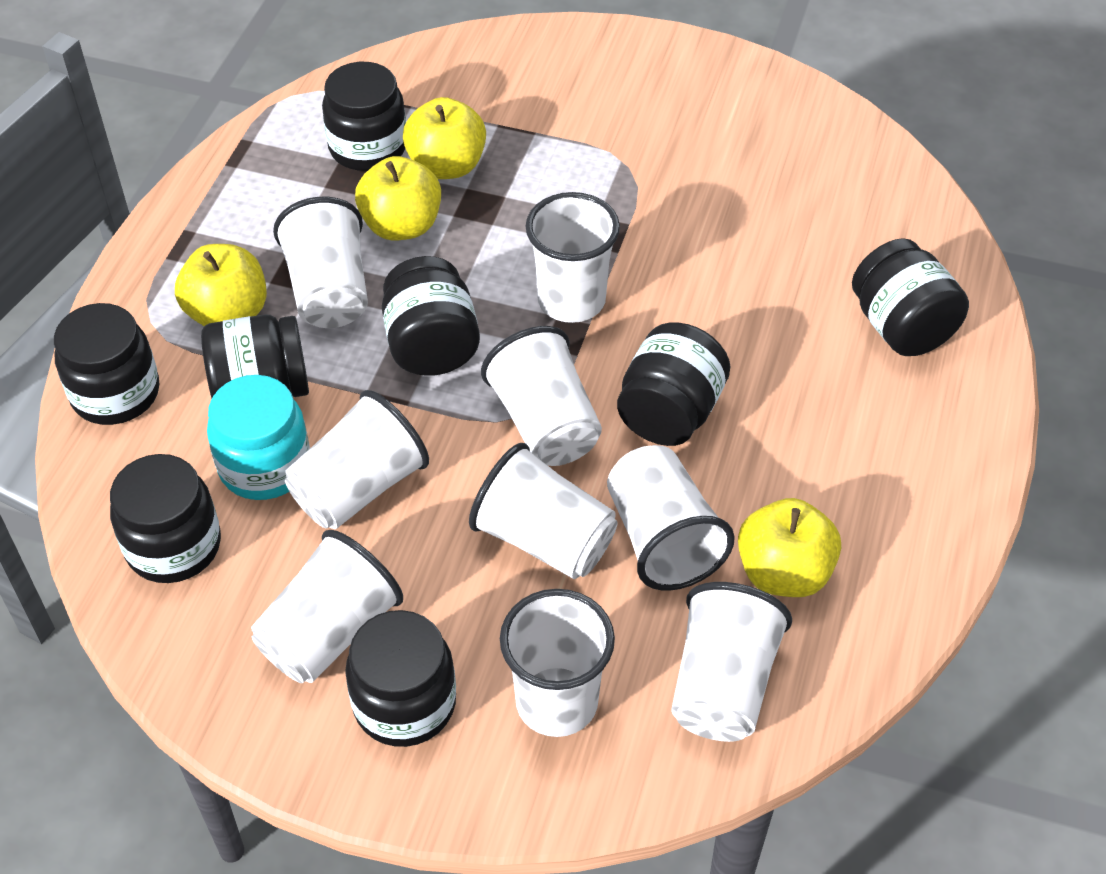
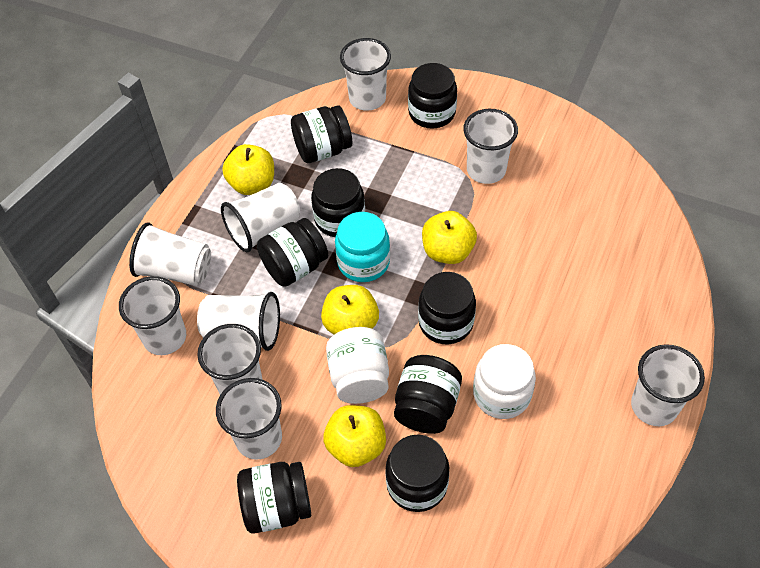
white jar: 0 -> 2

